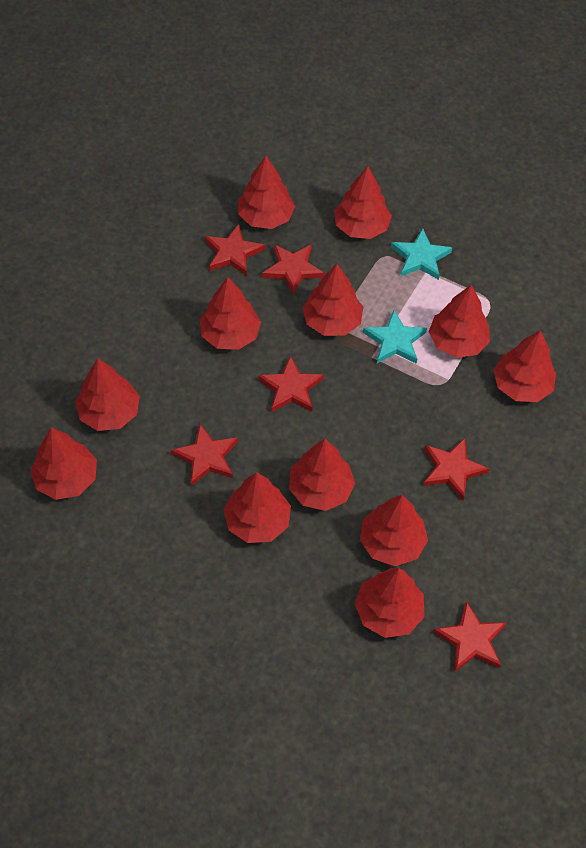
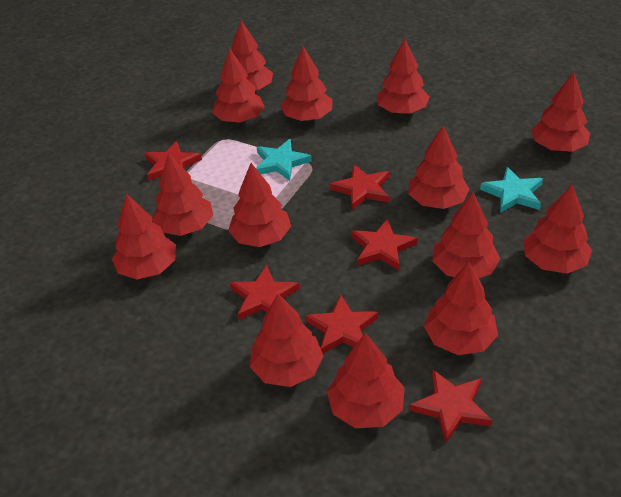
red tree: 12 -> 14

